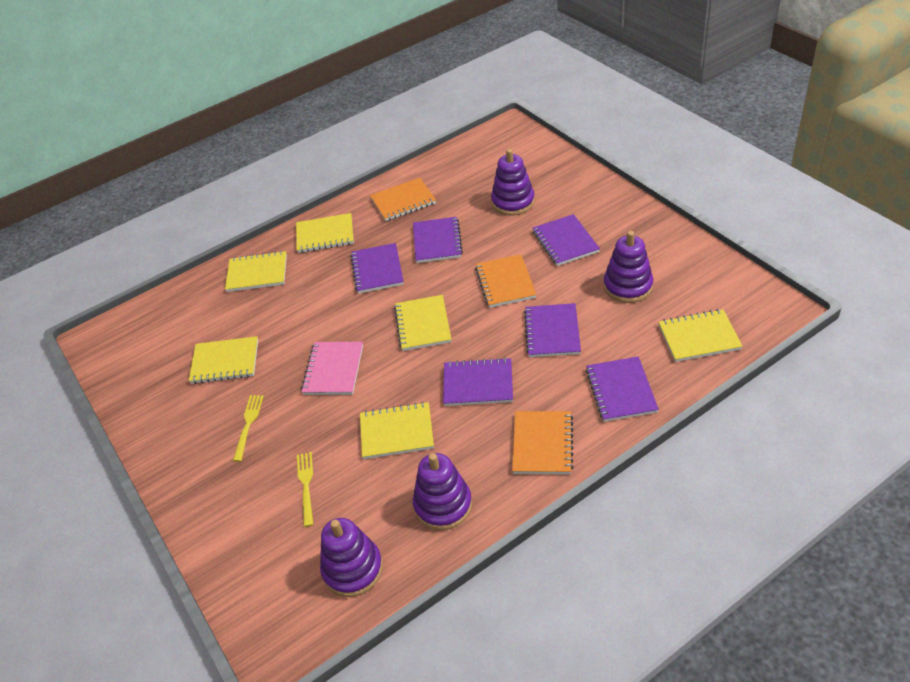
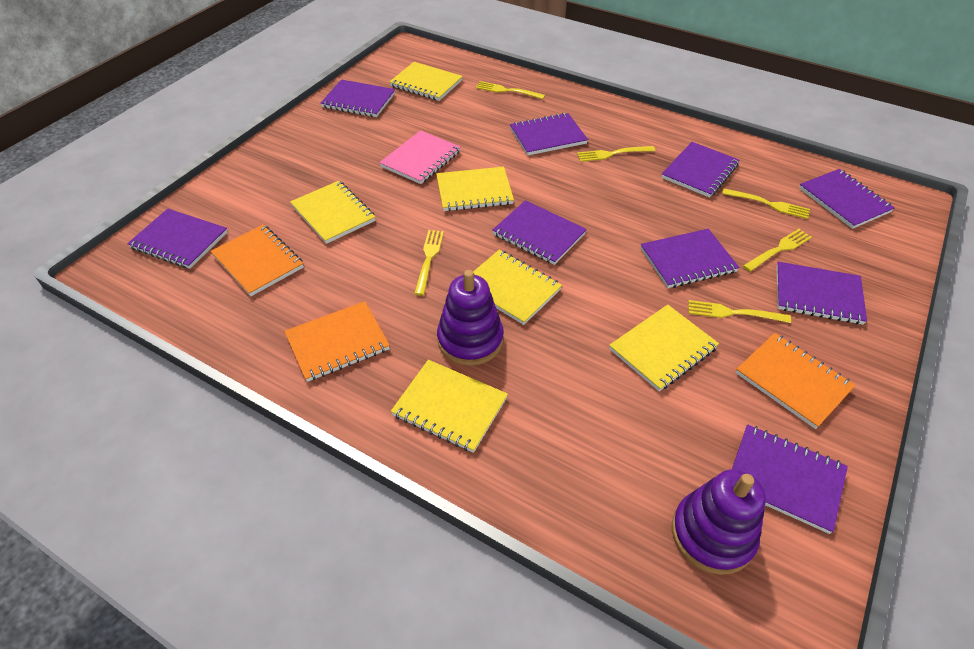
purple notebook: 6 -> 9
purple stacking toy: 4 -> 2
yellow fork: 2 -> 6

